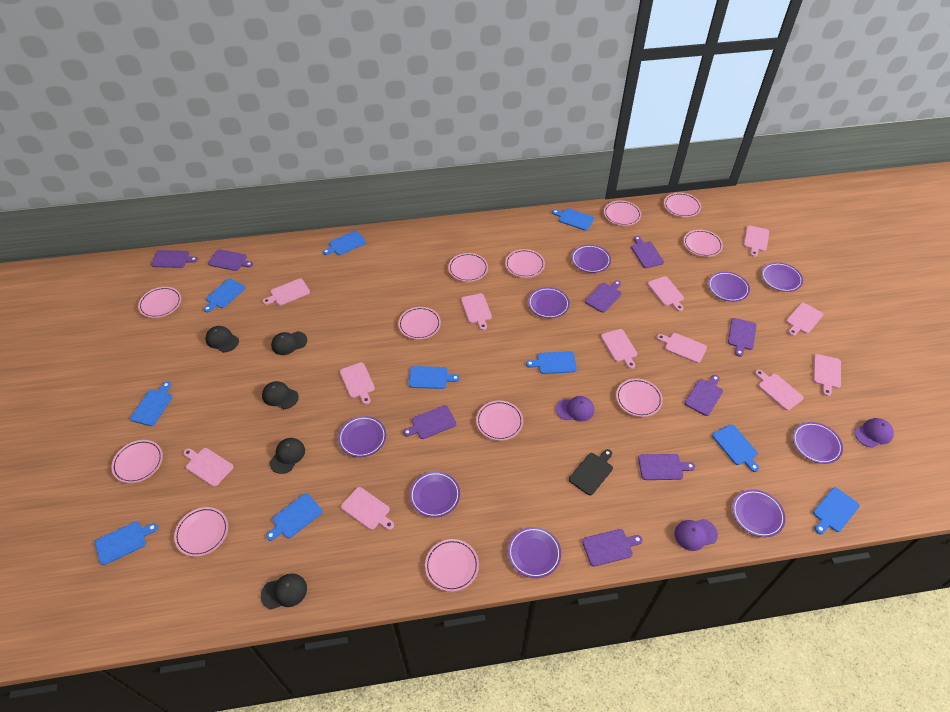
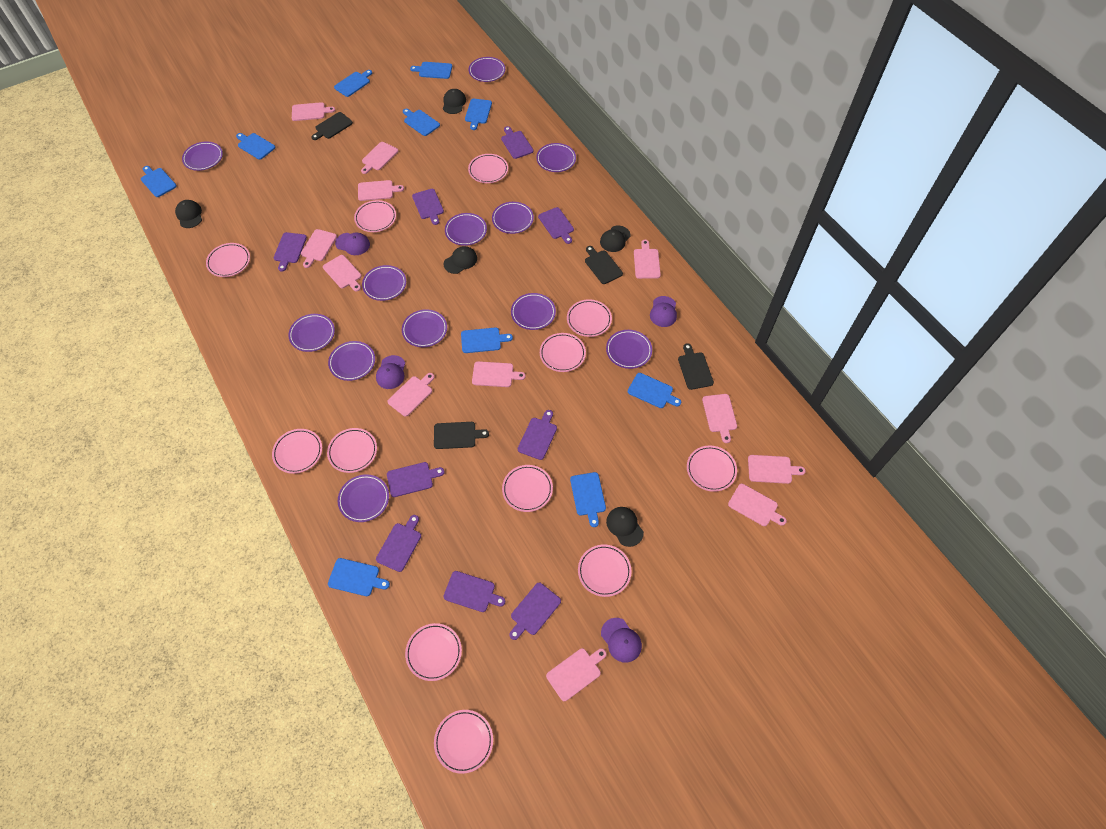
black cutting board: 1 -> 4
purple cap: 3 -> 4
purple plate: 9 -> 12

